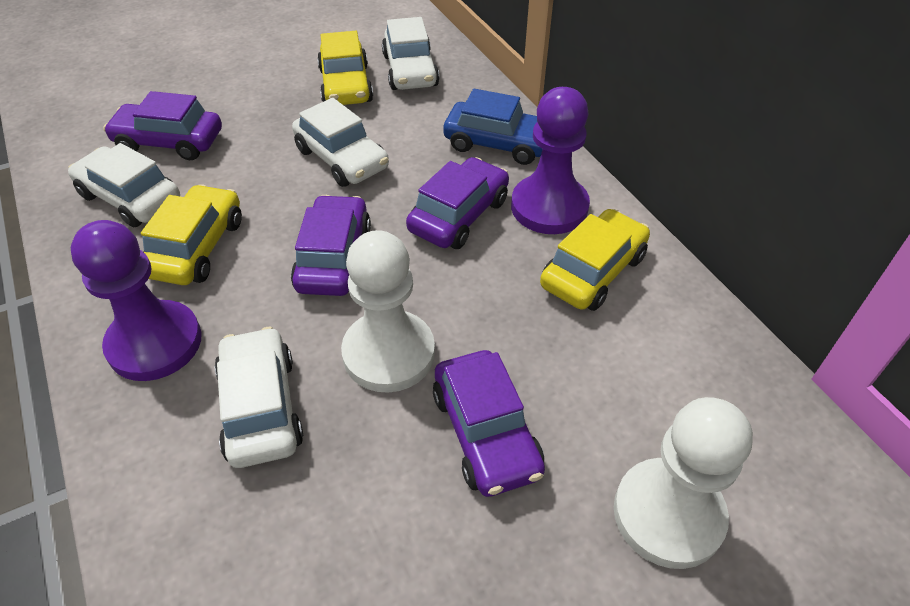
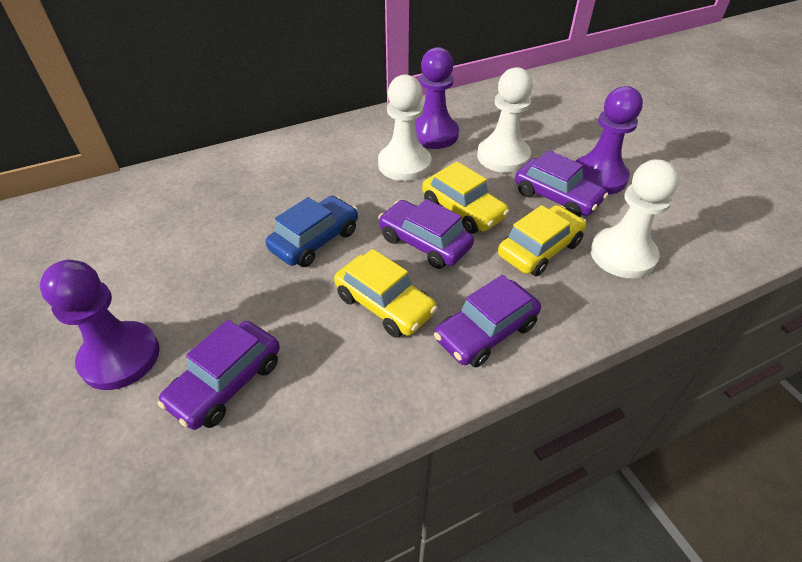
purple pawn: 2 -> 3
white car: 4 -> 0
white pawn: 2 -> 3

